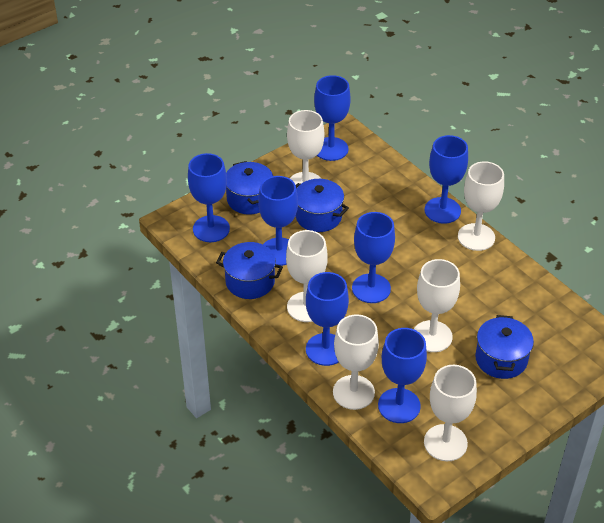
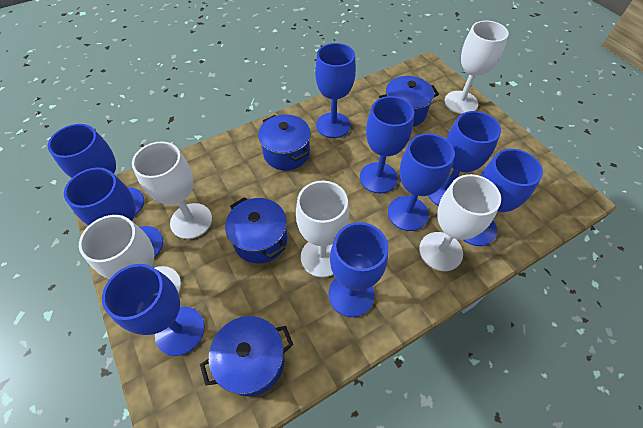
blue goblet: 7 -> 9
white goblet: 6 -> 5

